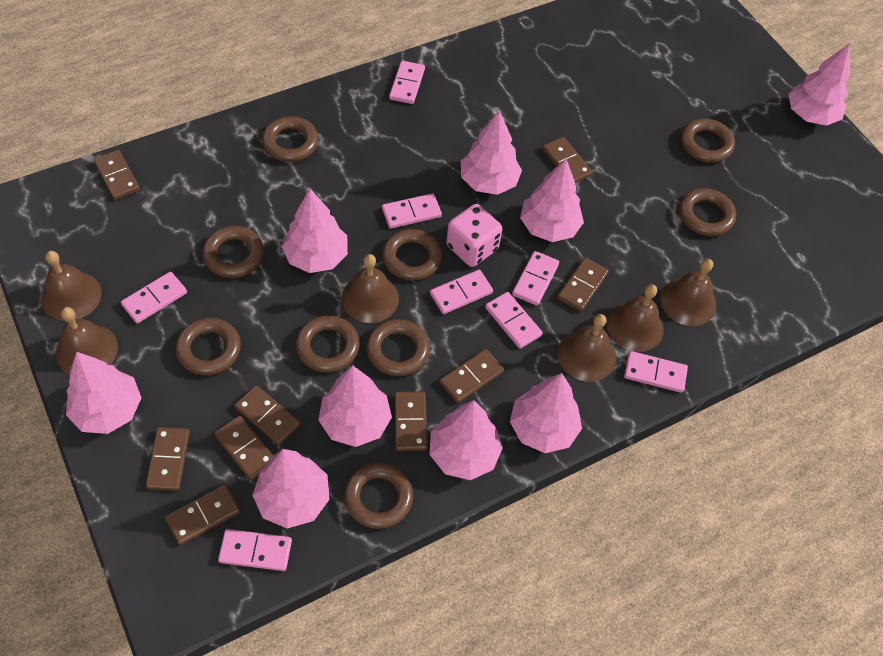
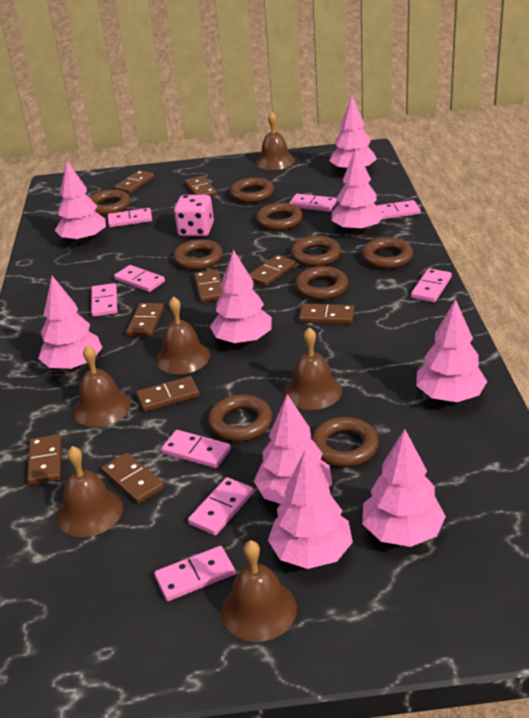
pink domino: 8 -> 9

